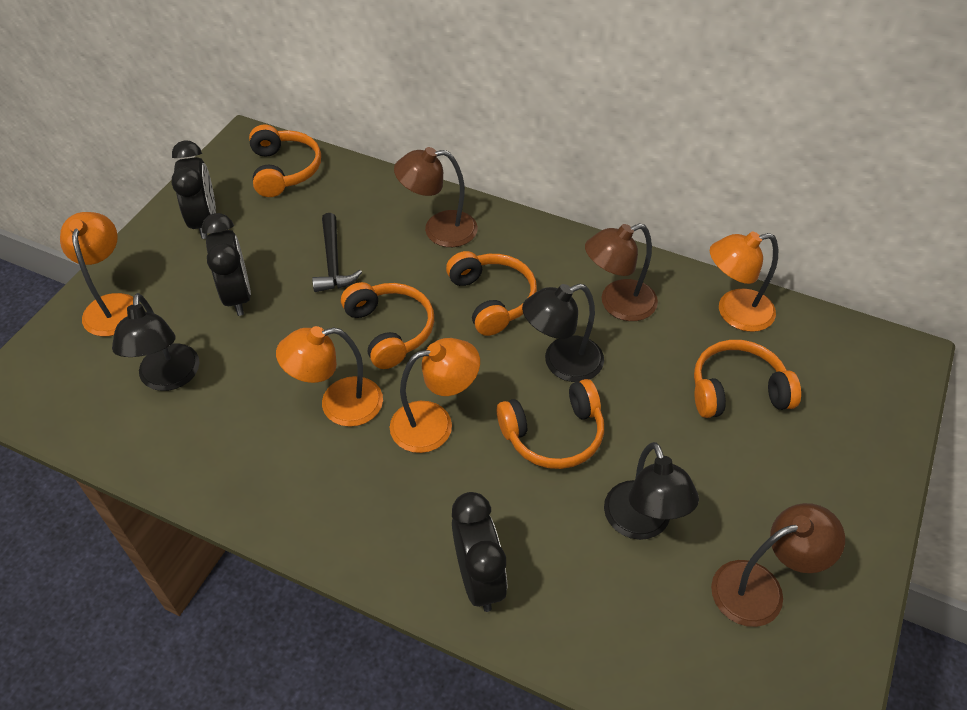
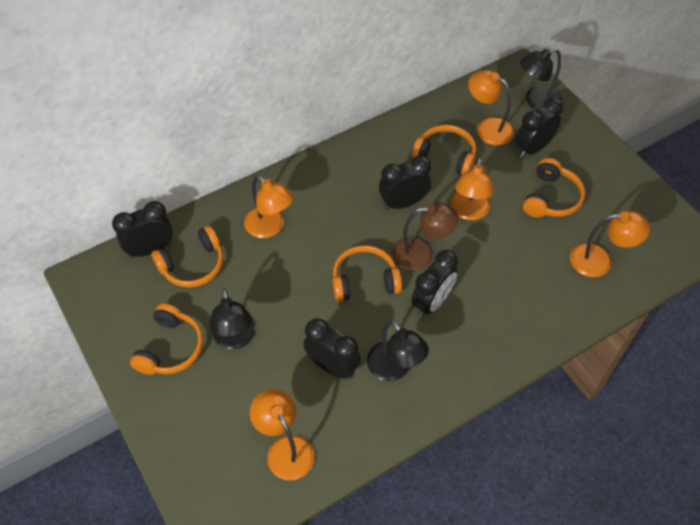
black clock: 3 -> 5
black hammer: 1 -> 0
brown lamp: 3 -> 1
orange lamp: 4 -> 5

